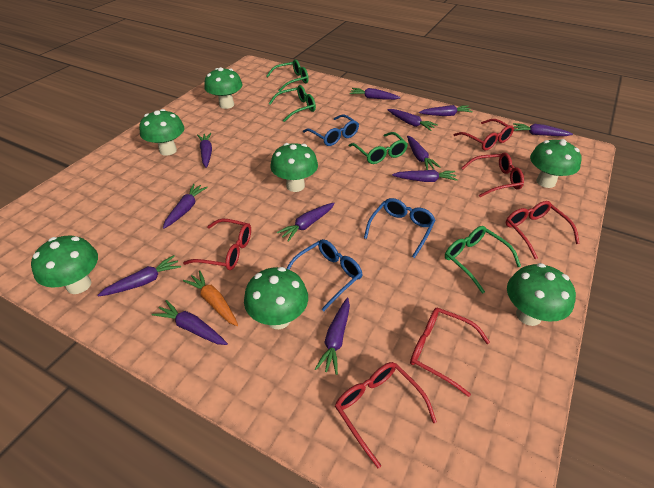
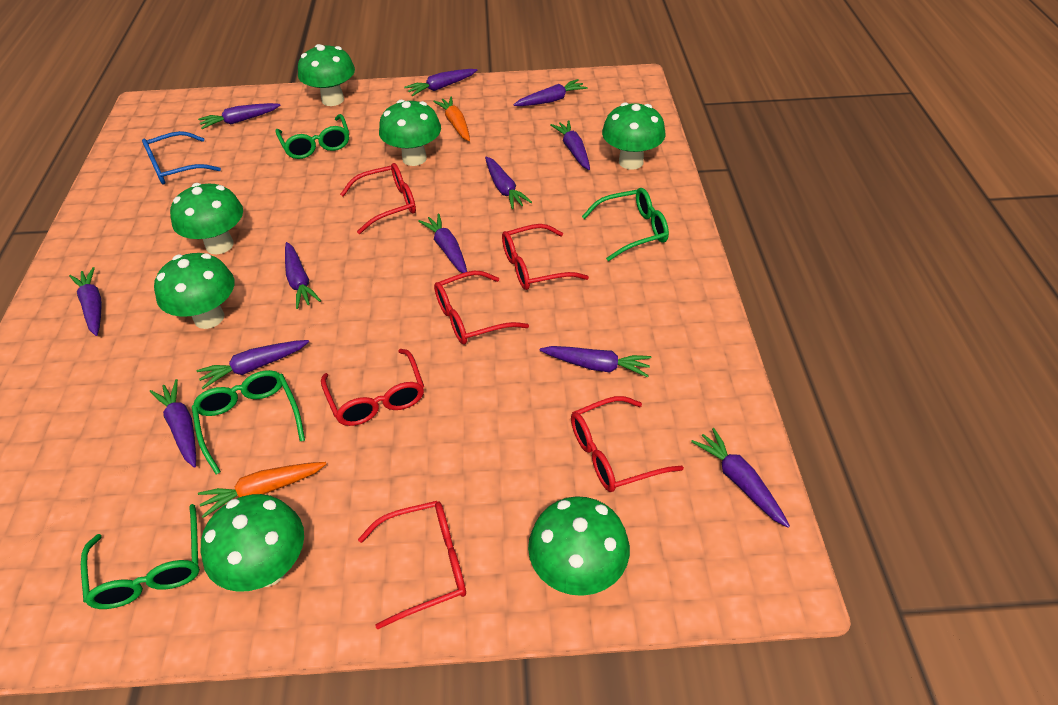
blue glasses: 3 -> 1
orange carrot: 1 -> 2

